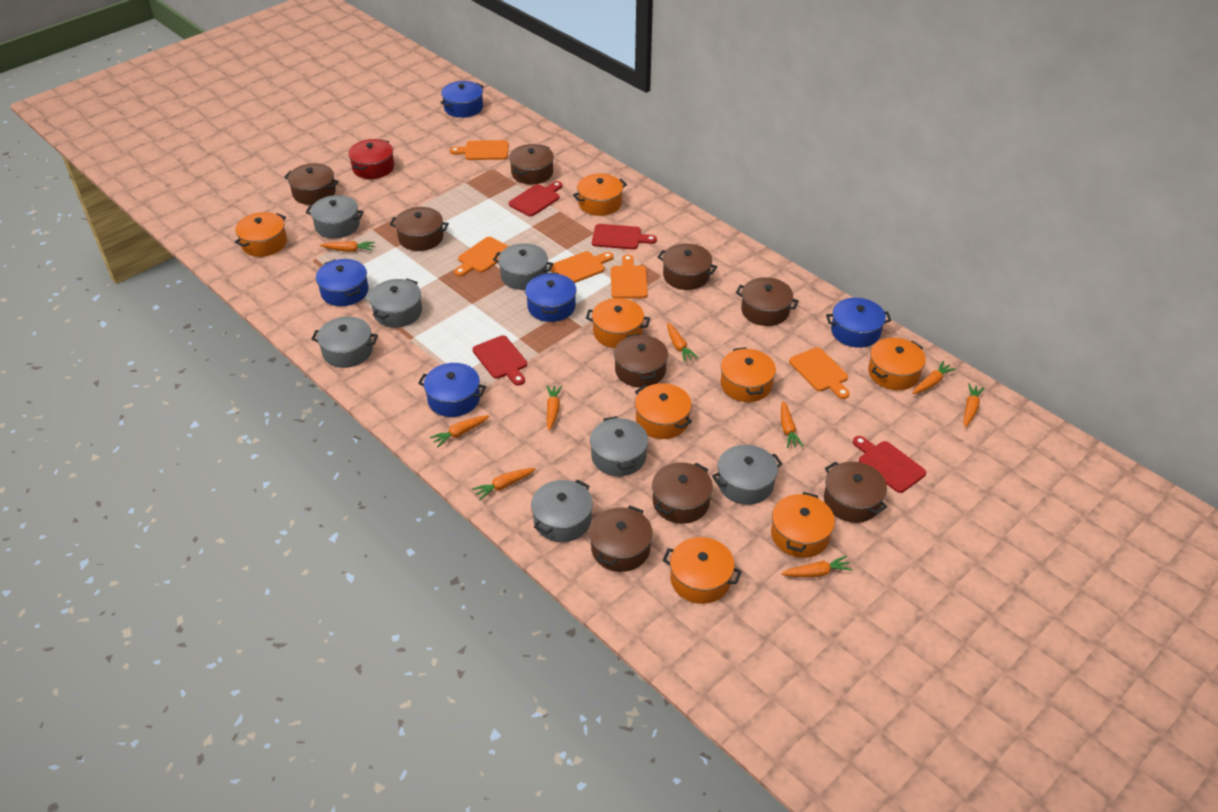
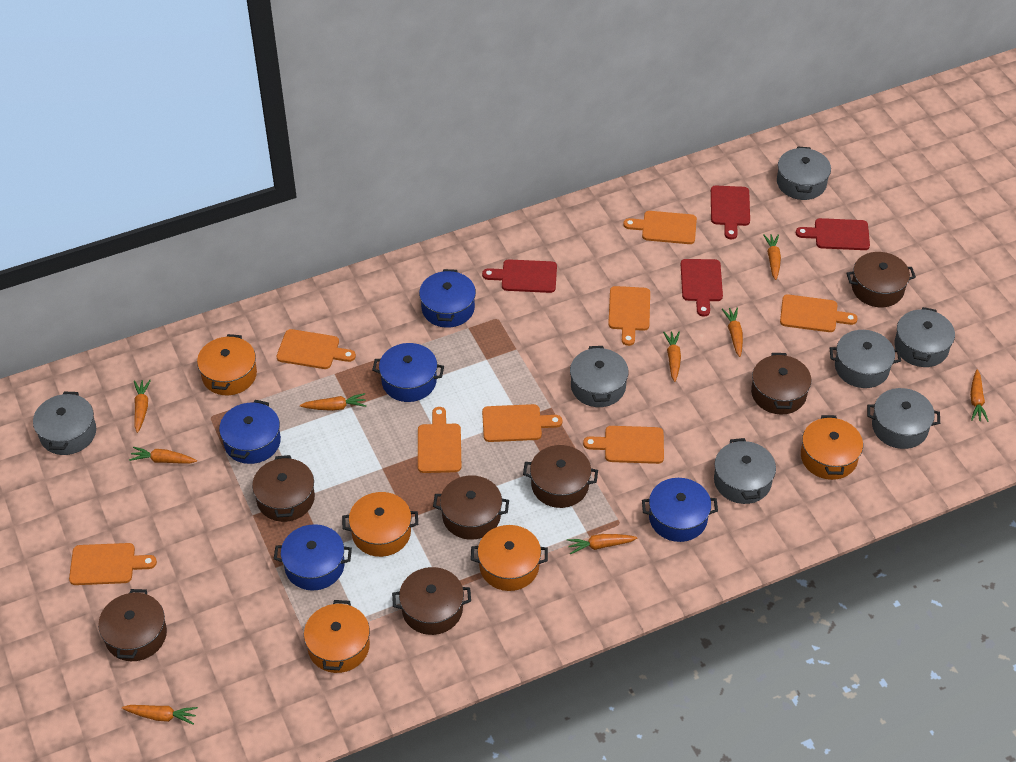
brown pot: 9 -> 7
orange cutting board: 5 -> 8
orange pot: 8 -> 5
red pot: 1 -> 0

